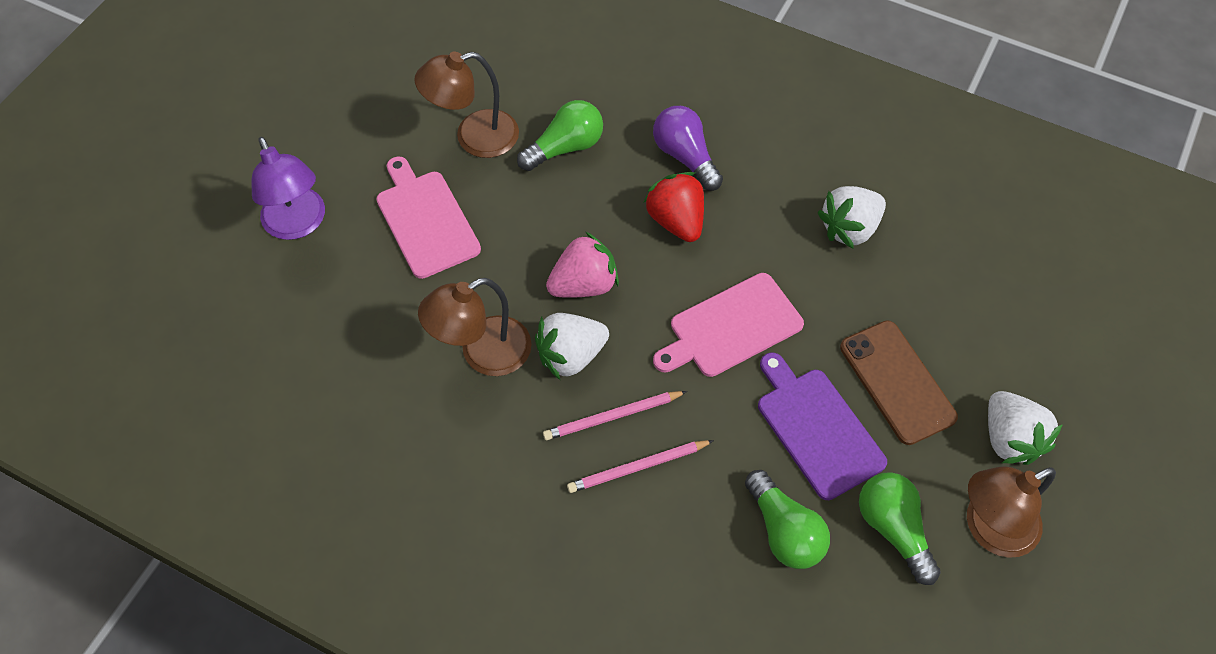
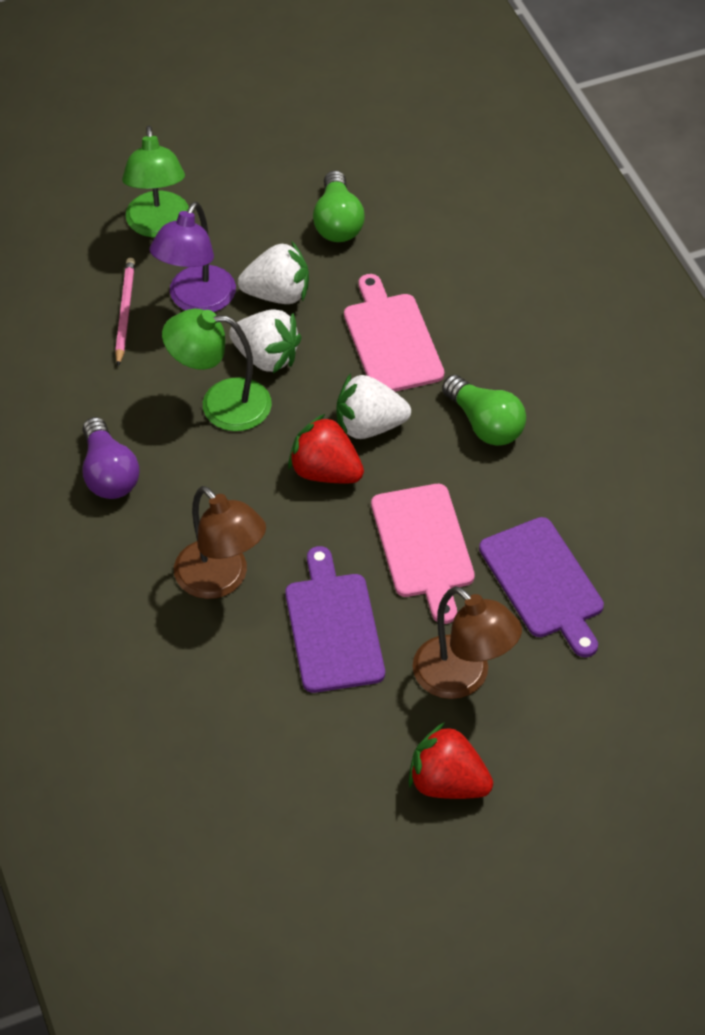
brown lamp: 3 -> 2
brown phone: 1 -> 0
green lamp: 0 -> 2
green light bulb: 3 -> 2
pink pencil: 2 -> 1
pink strawberry: 1 -> 0
purple cutting board: 1 -> 2
red strawberry: 1 -> 2

